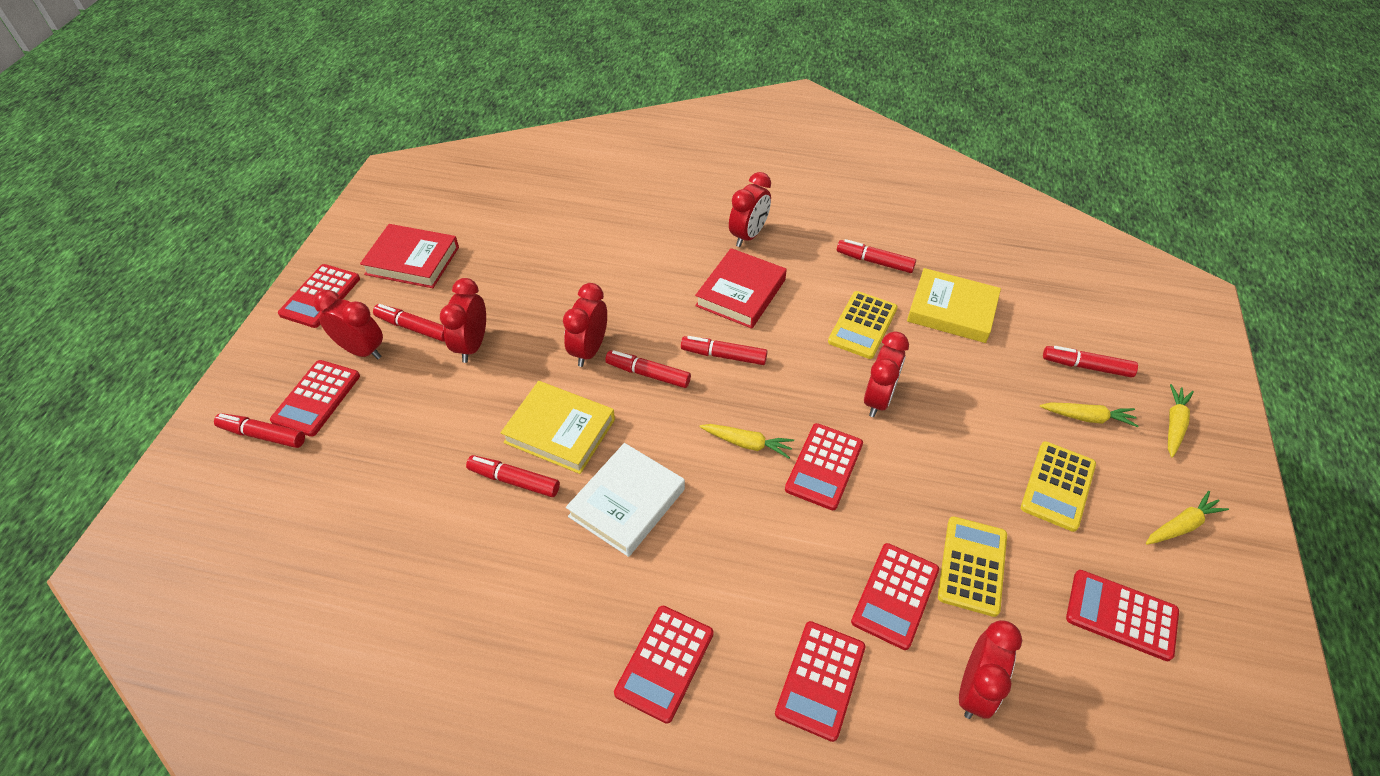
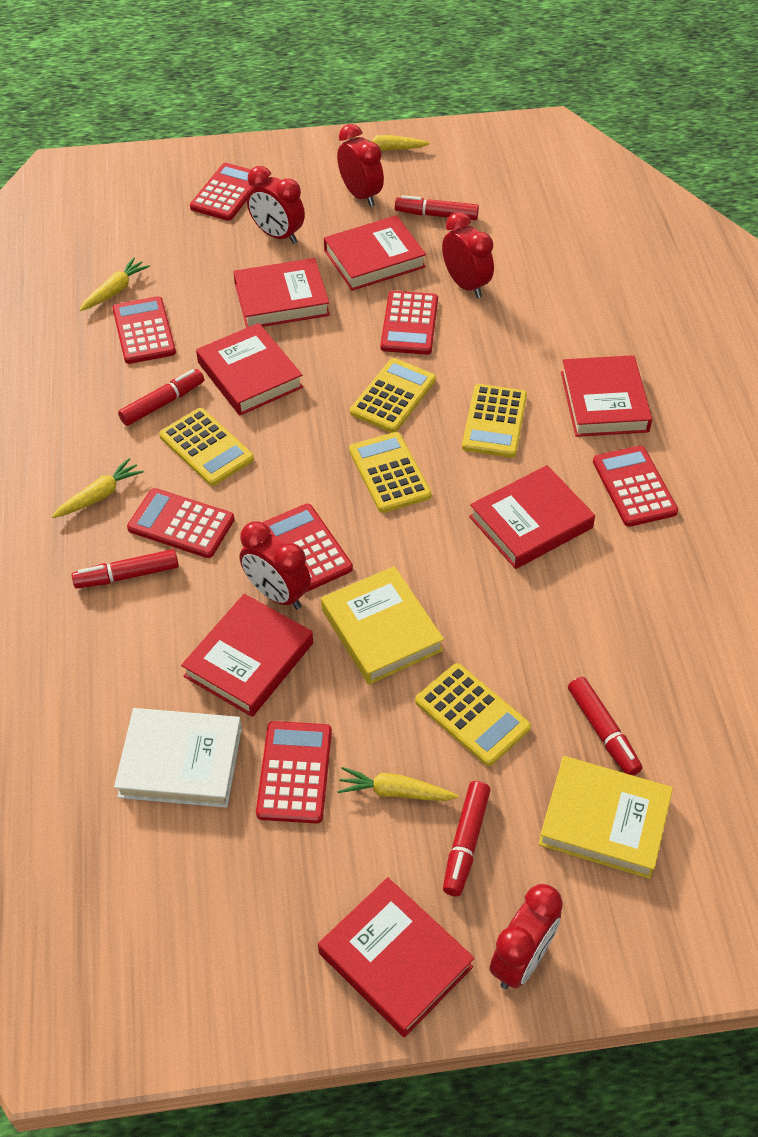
red book: 2 -> 7
red clock: 6 -> 5
red marker: 7 -> 5
yellow calculator: 3 -> 5

